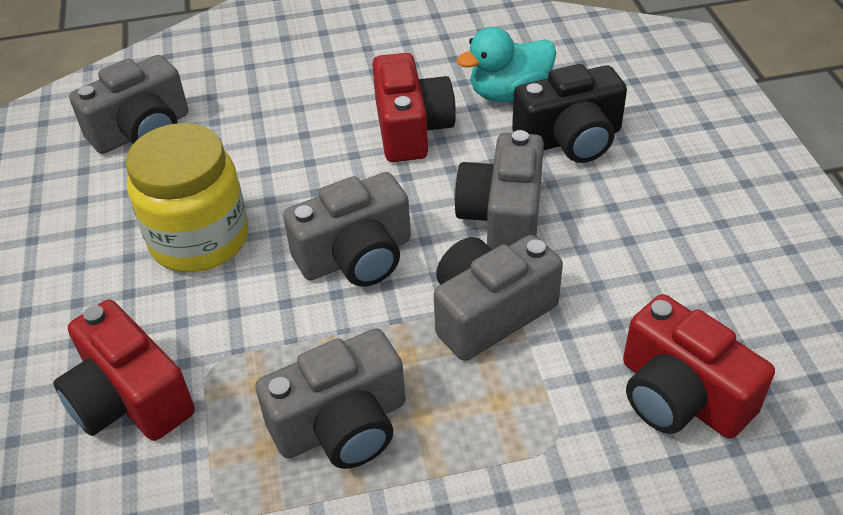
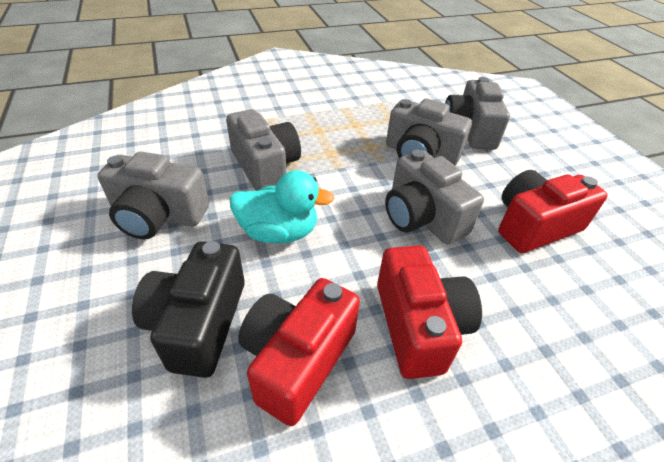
yellow jar: 1 -> 0

